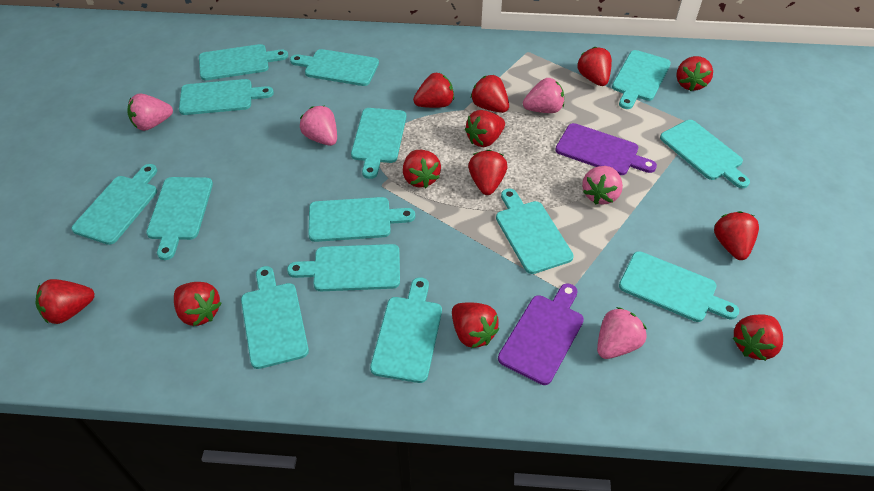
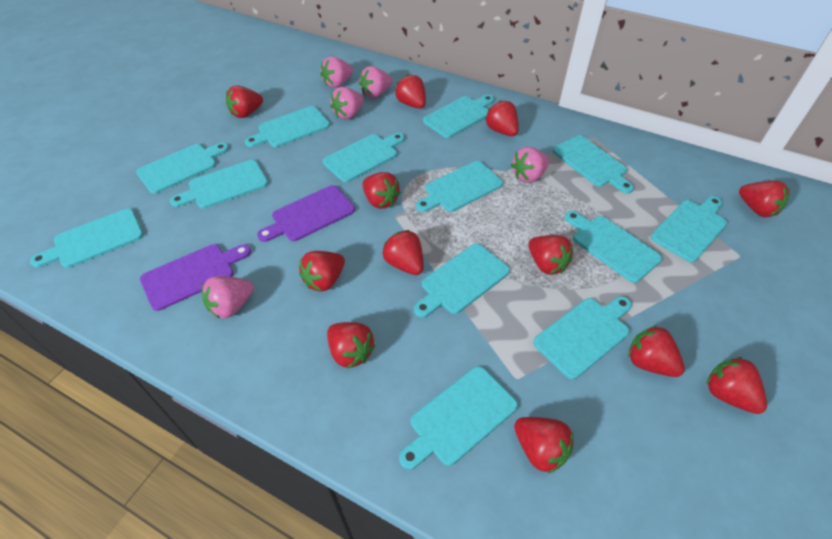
turquoise cutting board: 14 -> 13

